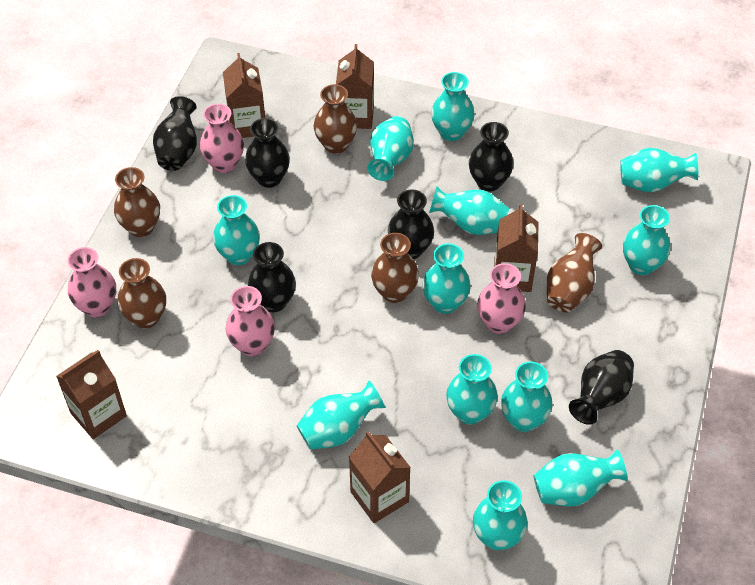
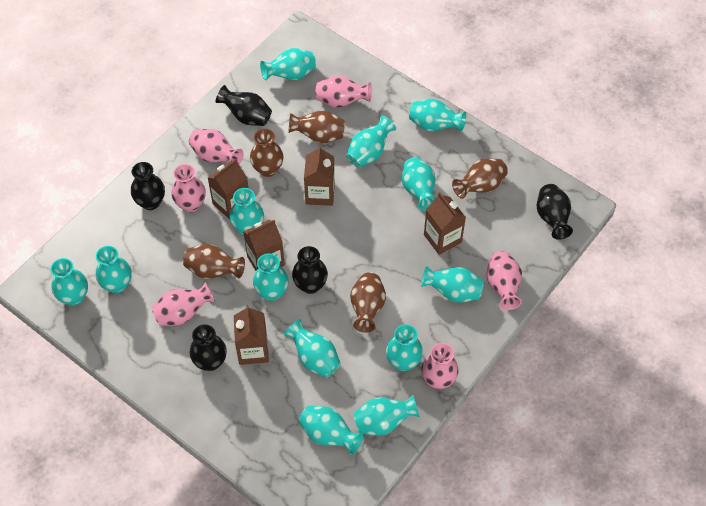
black vase: 6 -> 5
pink vase: 4 -> 6
turquoise vase: 12 -> 13

